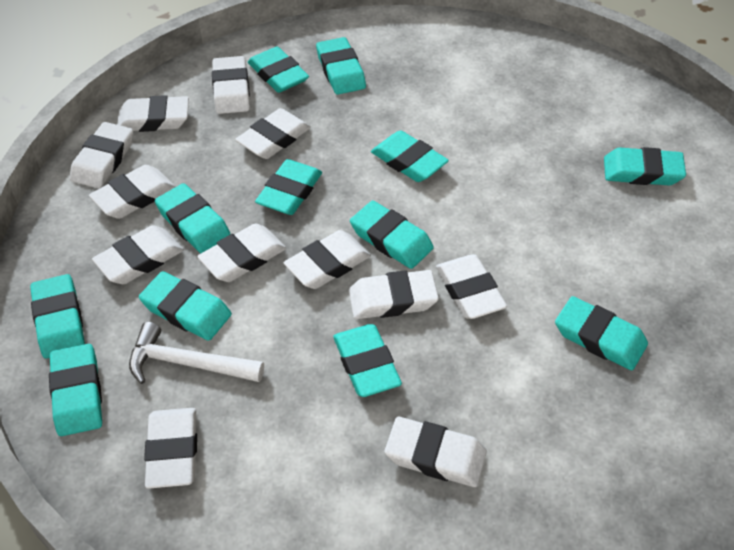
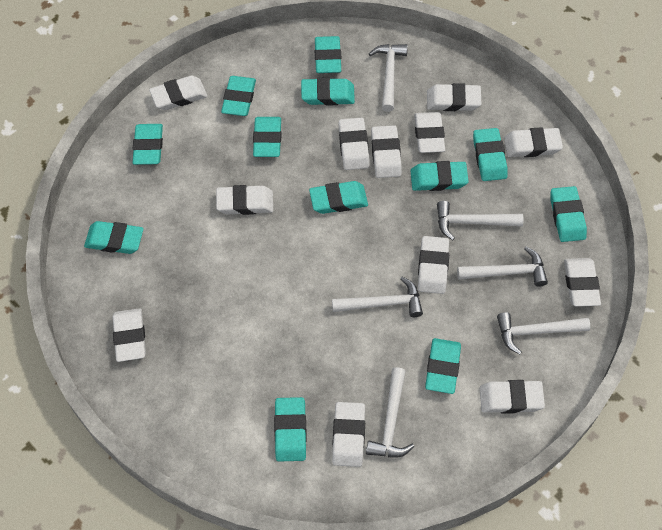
white hammer: 1 -> 6

